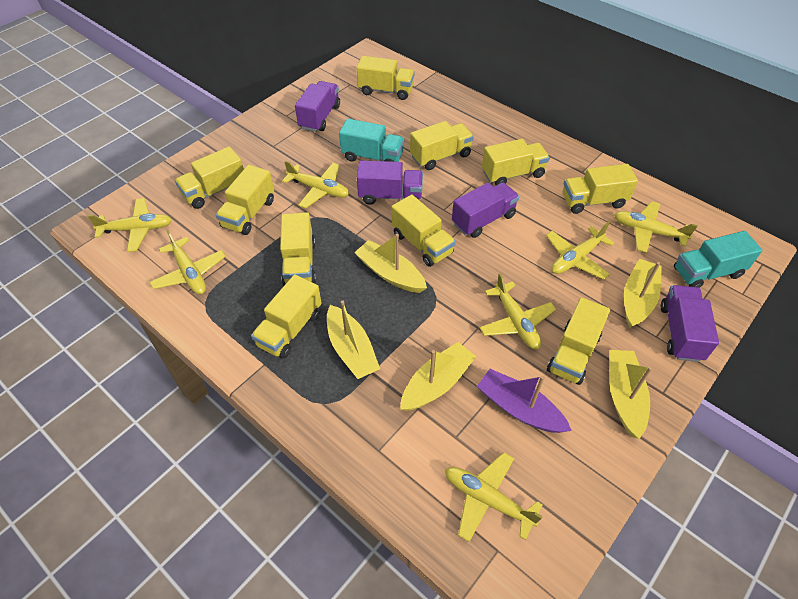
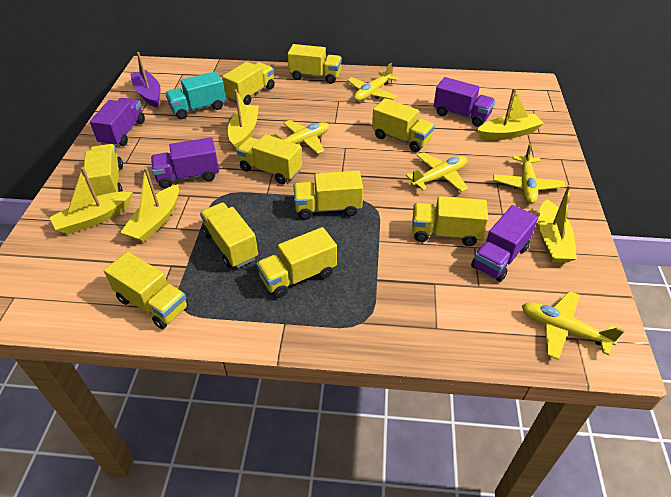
turquoise truck: 2 -> 1
yellow plane: 7 -> 5

